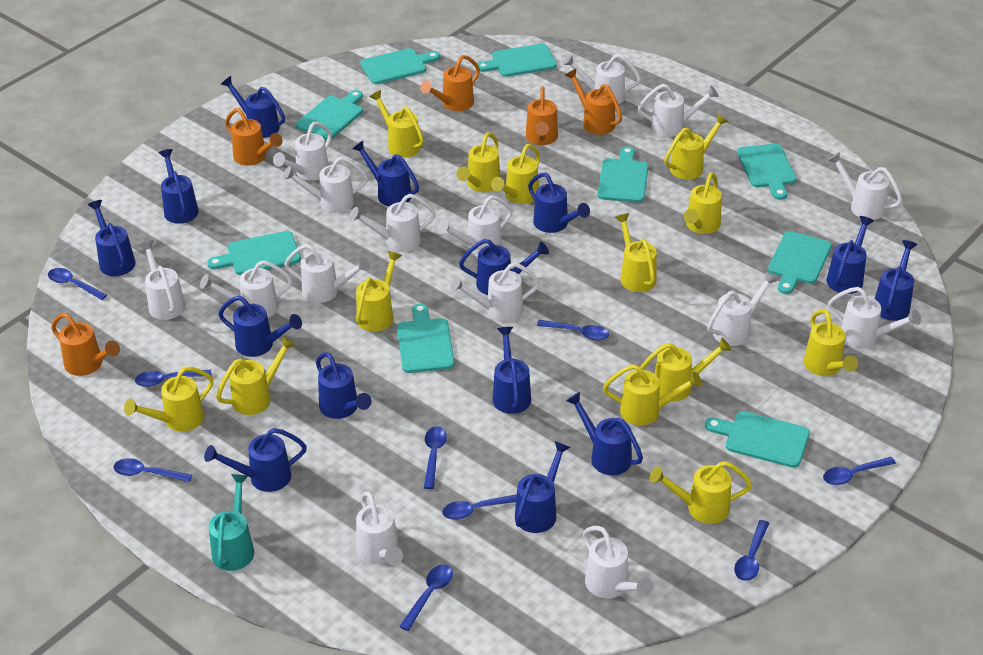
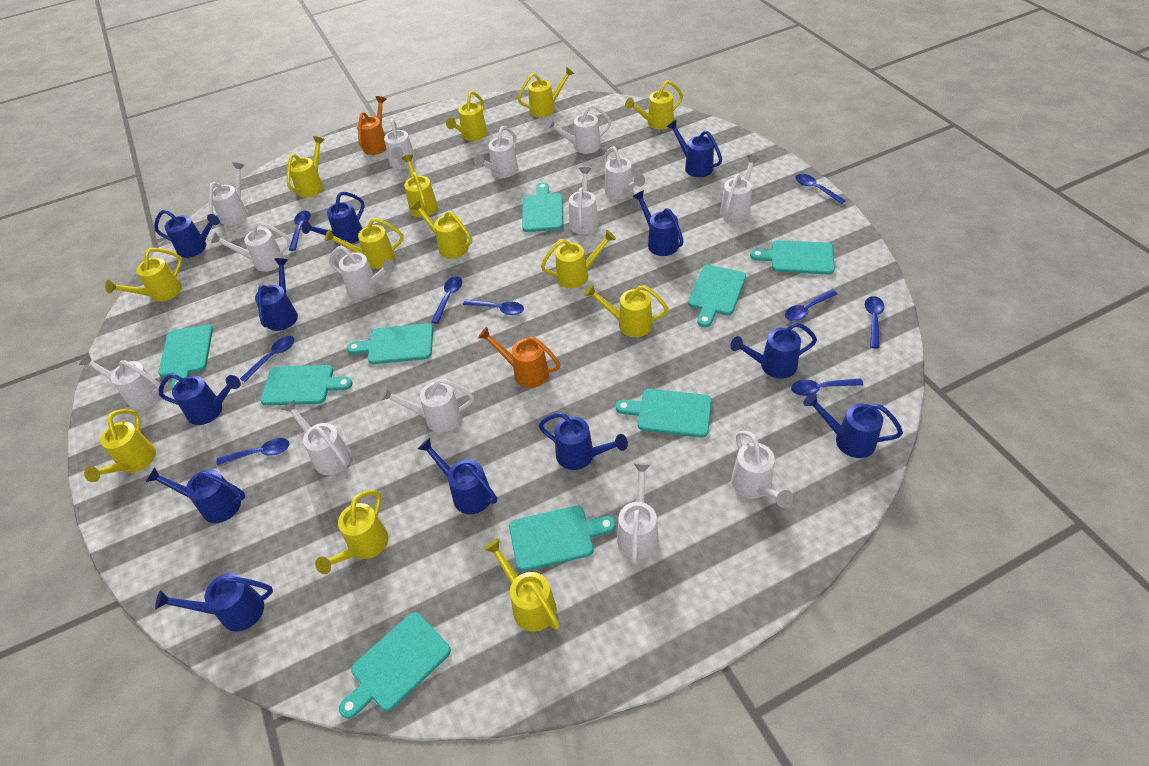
blue watering can: 14 -> 12
orange watering can: 5 -> 2
turquoise watering can: 1 -> 0
white watering can: 15 -> 14

